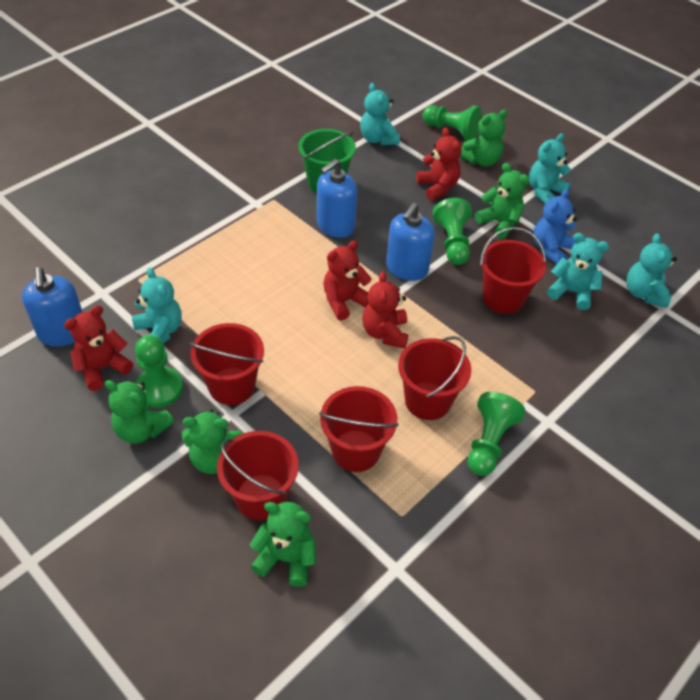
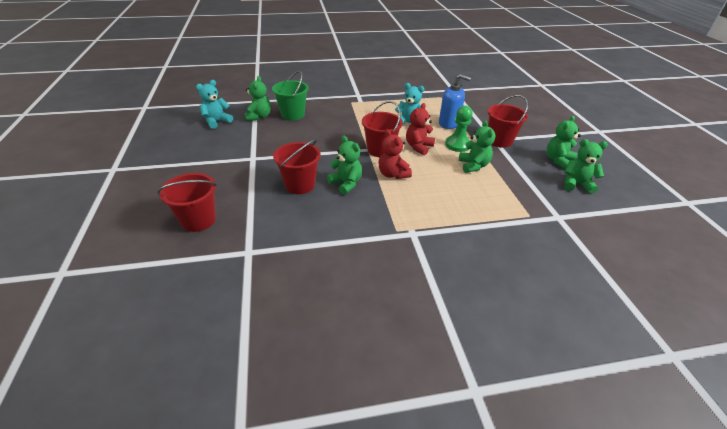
blue soap dispenser: 3 -> 1
blue teddy bear: 1 -> 0
green pawn: 4 -> 1
red bucket: 5 -> 4
red teddy bear: 4 -> 2
turquoise teddy bear: 5 -> 2

